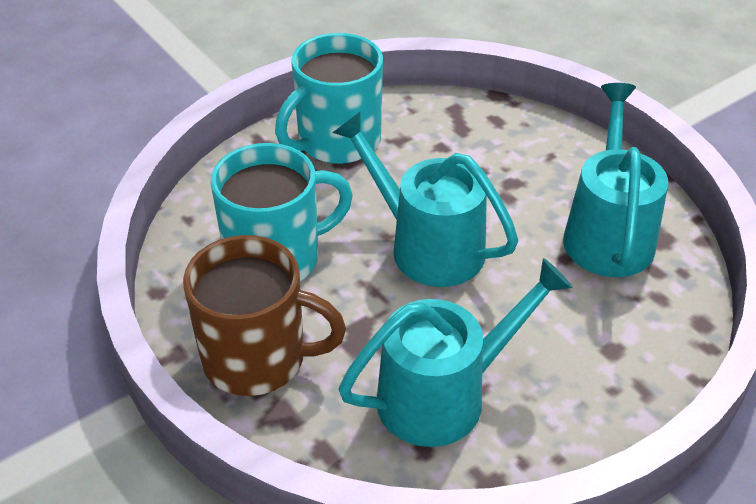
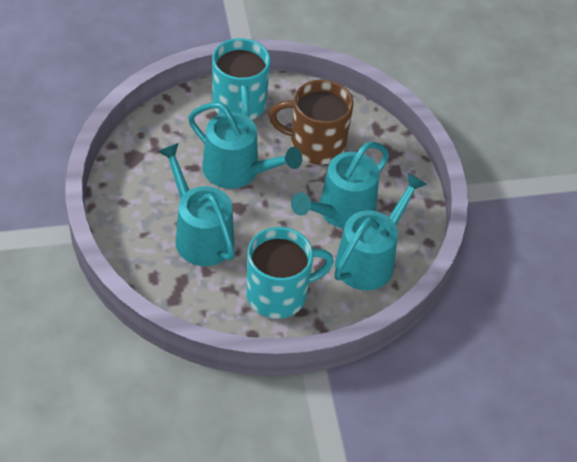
turquoise watering can: 3 -> 4

